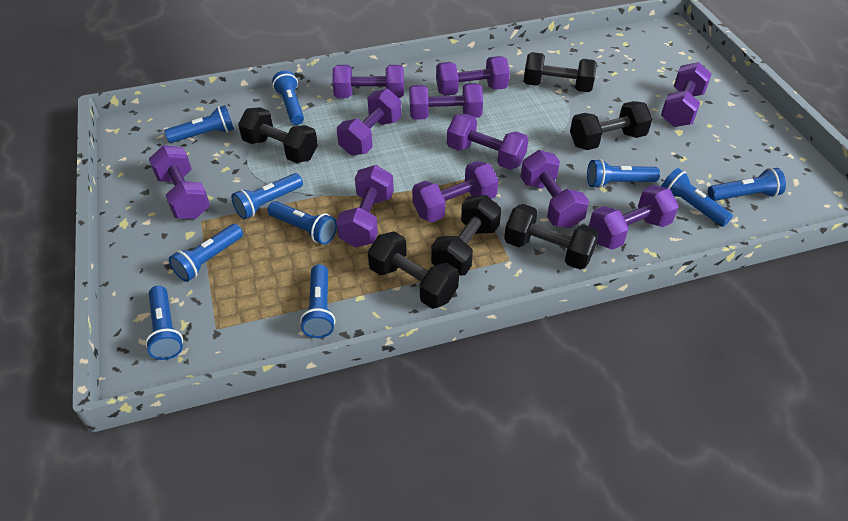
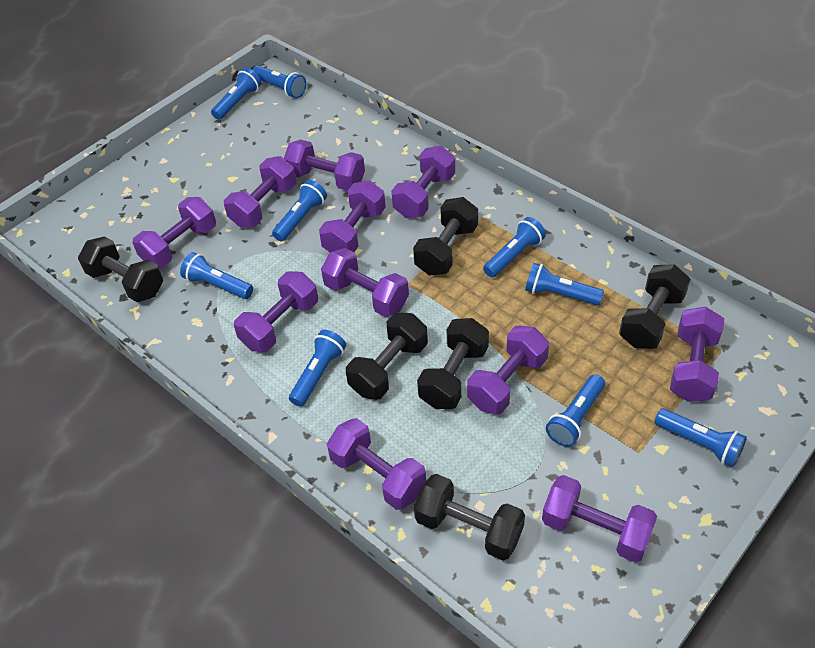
blue flashlight: 10 -> 9

